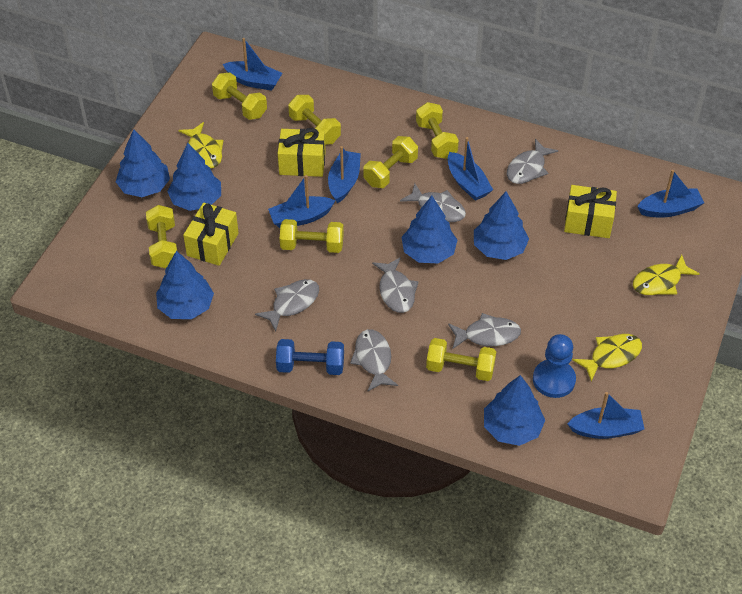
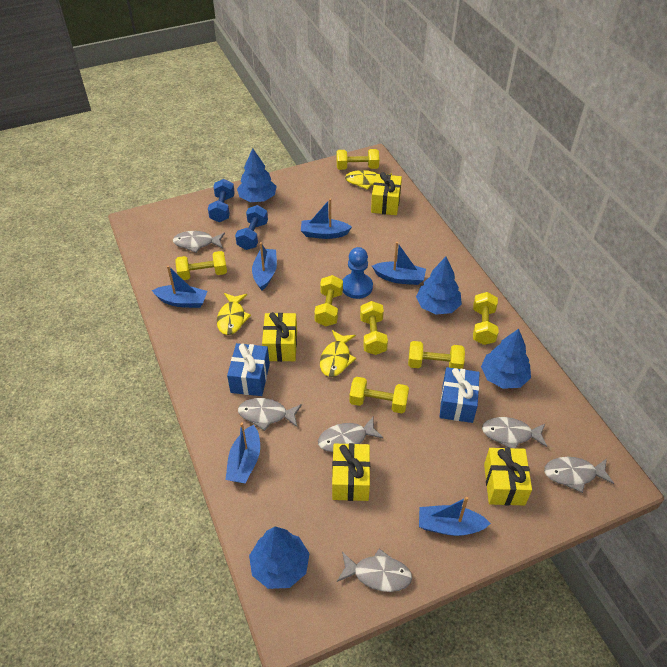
blue dumbbell: 1 -> 2
blue gift: 0 -> 2
blue tree: 6 -> 4
yellow gift: 3 -> 4

